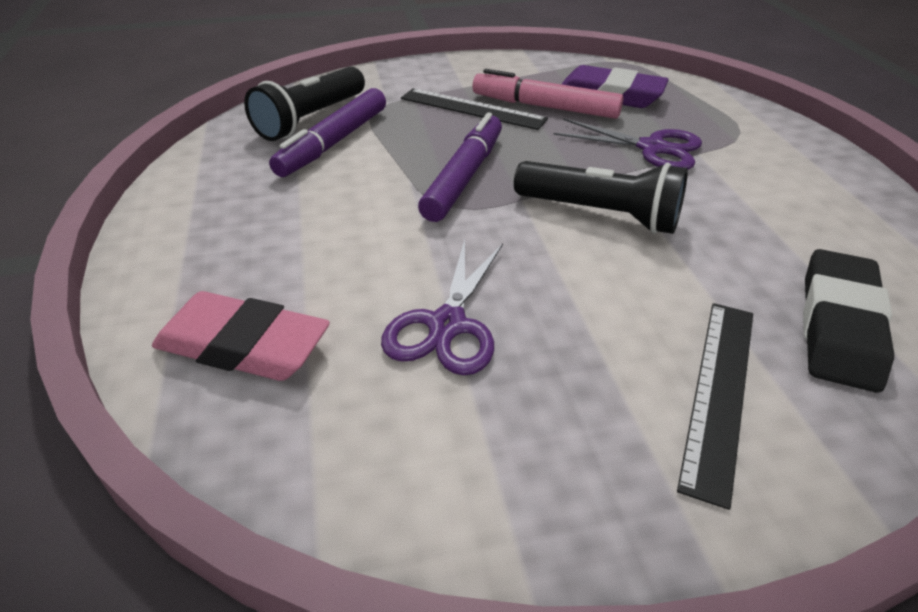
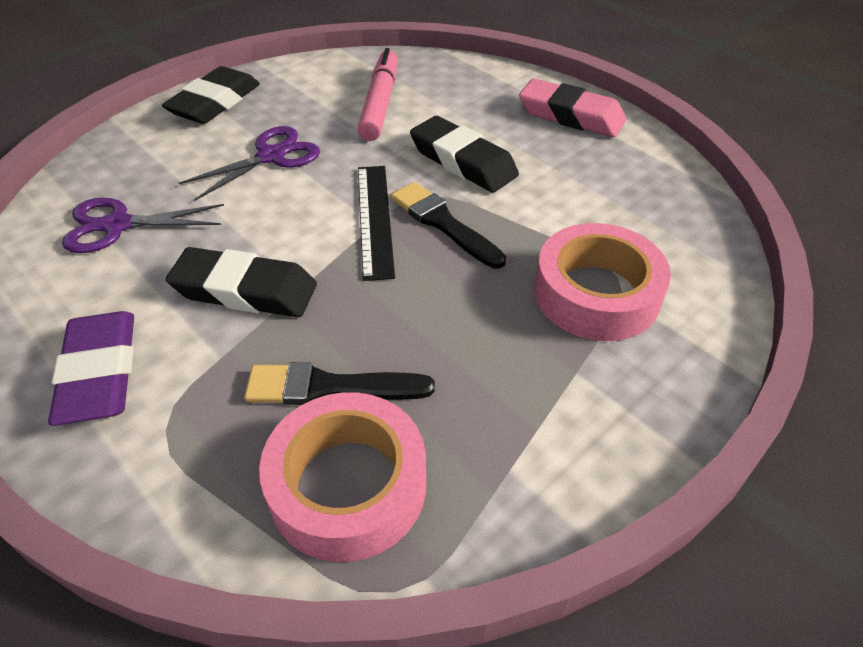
black brush: 0 -> 2
black eraser: 1 -> 3
black flashlight: 2 -> 0
black ruler: 2 -> 1
pink tape: 0 -> 2
purple marker: 2 -> 0

